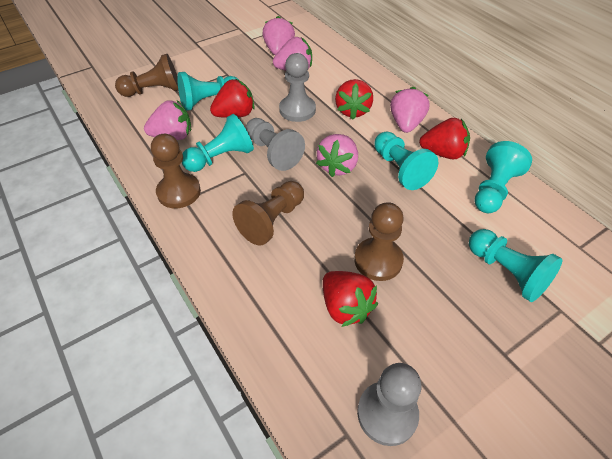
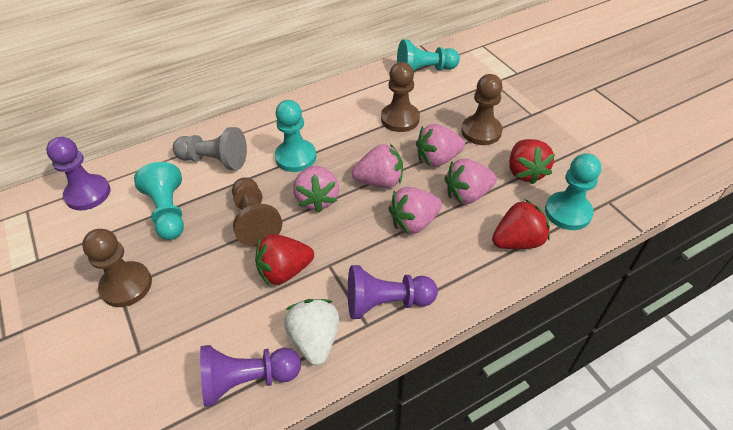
grey pawn: 3 -> 1
purple pawn: 0 -> 3
red strawberry: 4 -> 3
turquoise pawn: 5 -> 4
white strawberry: 0 -> 1

